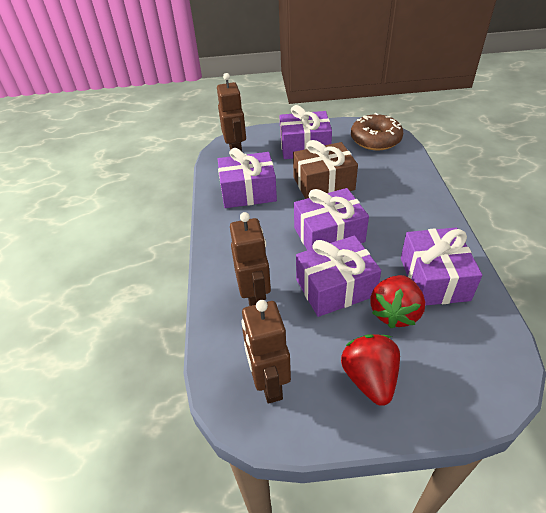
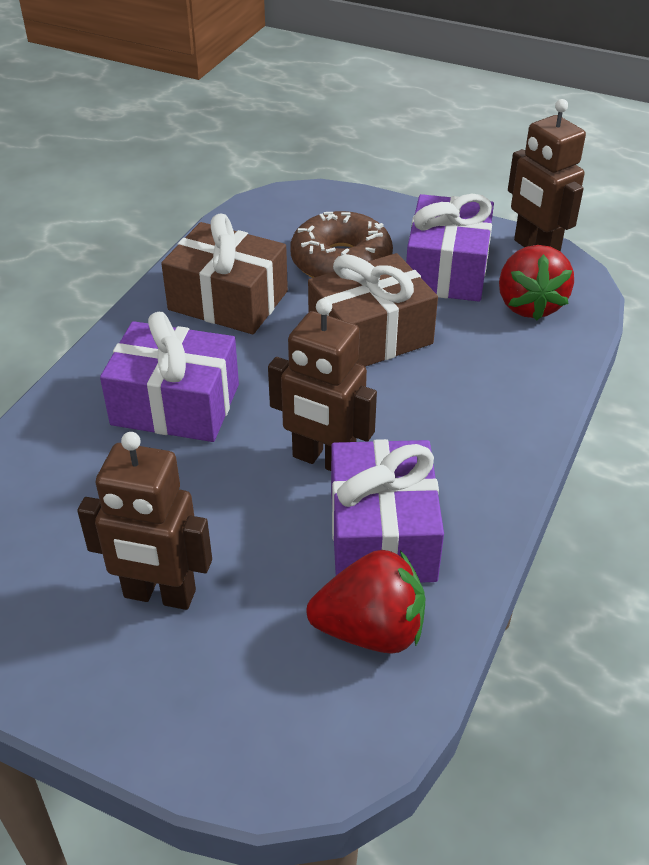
brown gift: 1 -> 2
purple gift: 5 -> 3

